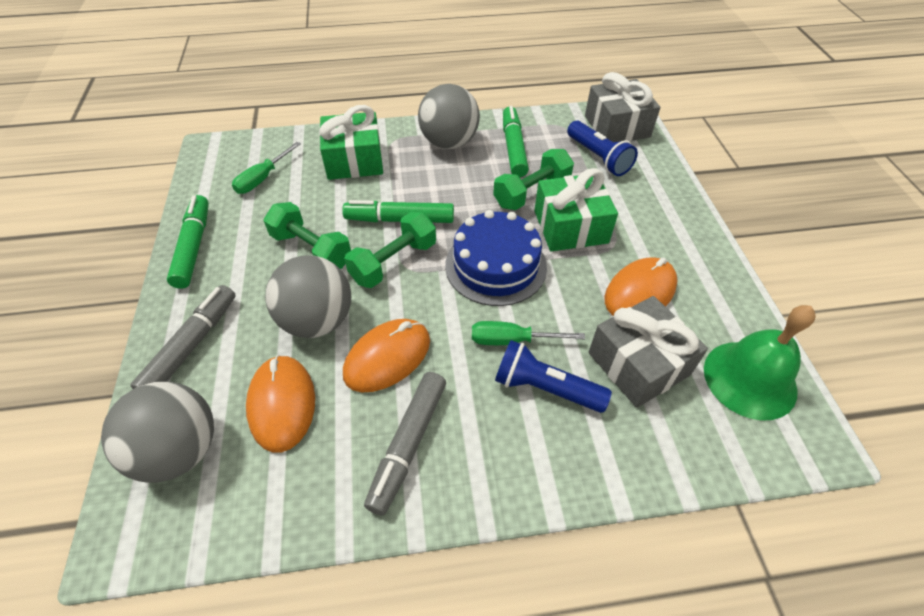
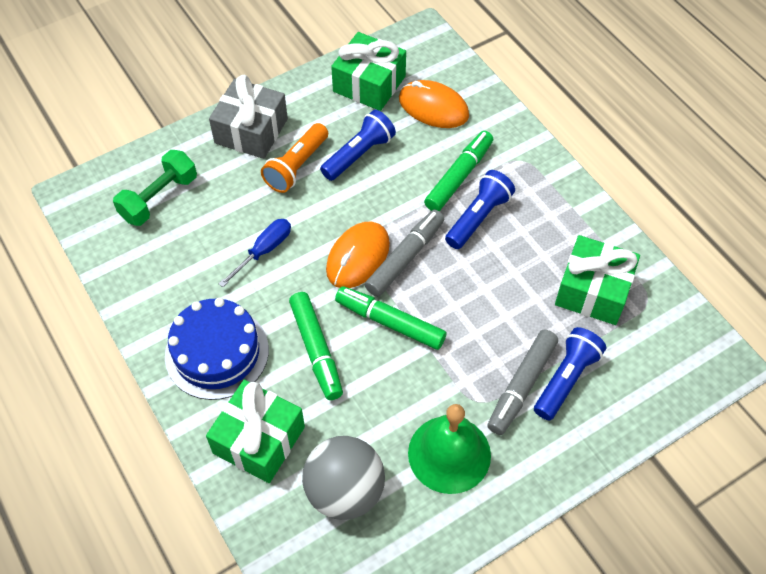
blue flashlight: 2 -> 3
blue screwdriver: 0 -> 1
green dumbbell: 3 -> 1
green gift: 2 -> 3
green screwdriver: 2 -> 0
grey ball: 3 -> 1
grey gift: 2 -> 1
orange flashlight: 0 -> 1
orange mouse: 3 -> 2

